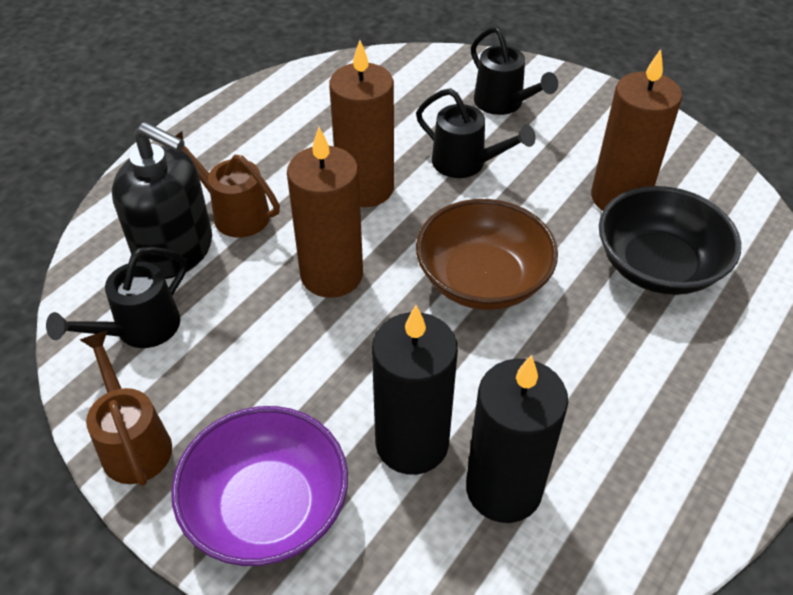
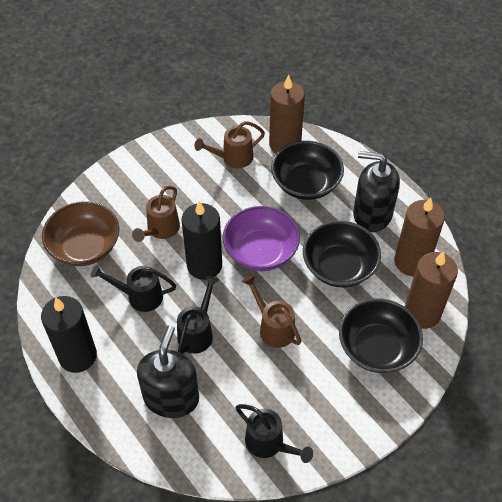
black bowl: 1 -> 3
black soap dispenser: 1 -> 2
brown watering can: 2 -> 3

